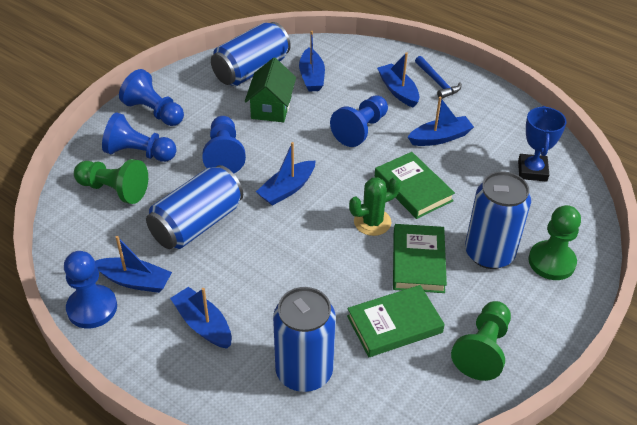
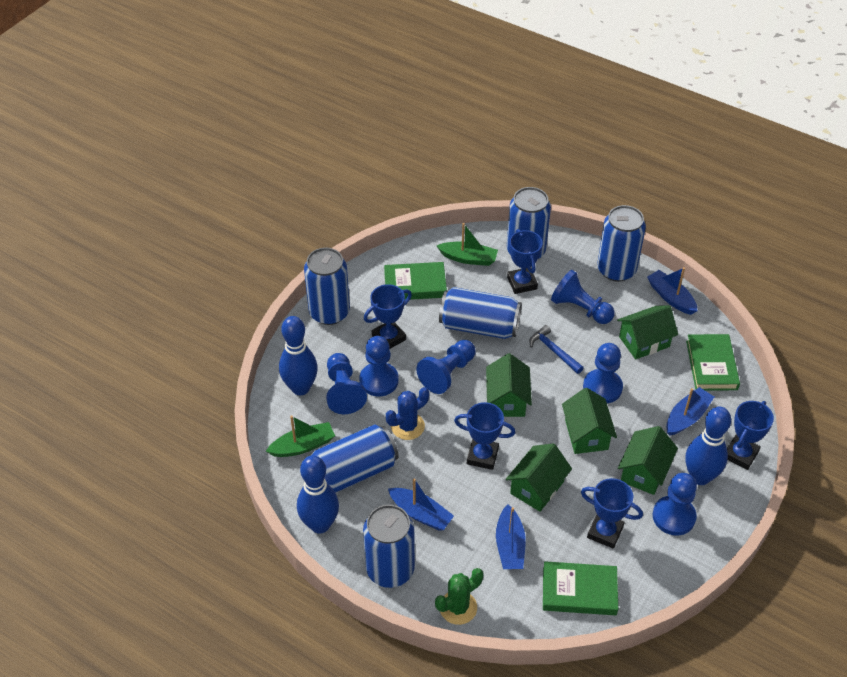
blue boat: 6 -> 4
blue bowling pin: 0 -> 3
blue cactus: 0 -> 1
blue can: 4 -> 6
blue pawn: 5 -> 6
blue trophy: 1 -> 5
green boat: 0 -> 2
green house: 1 -> 5
green pawn: 3 -> 0

